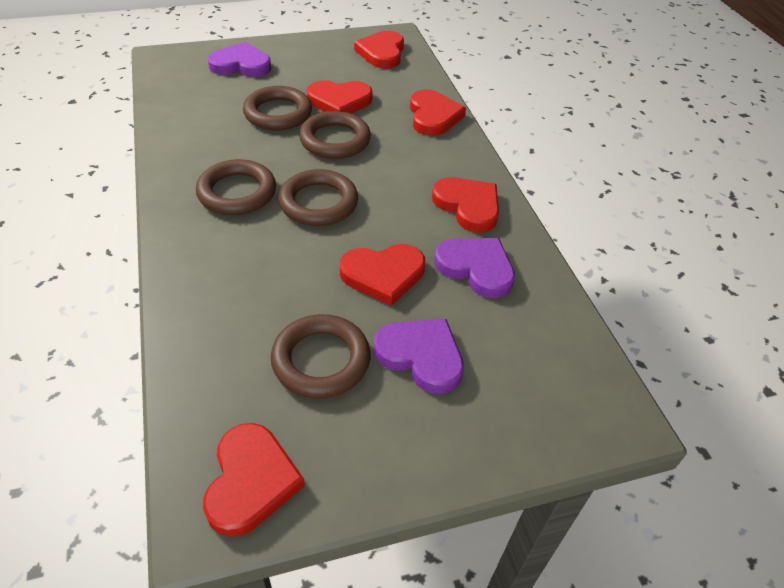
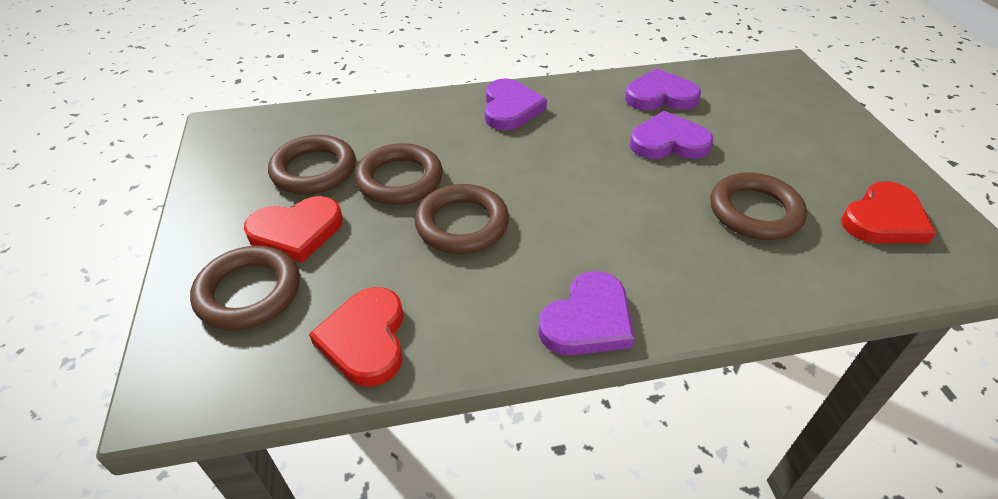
purple heart: 3 -> 4
red heart: 6 -> 3

